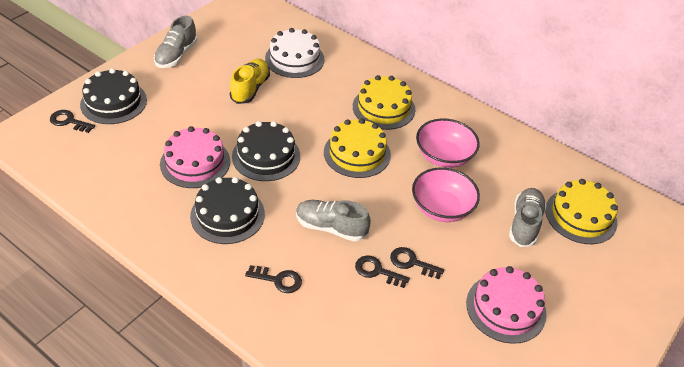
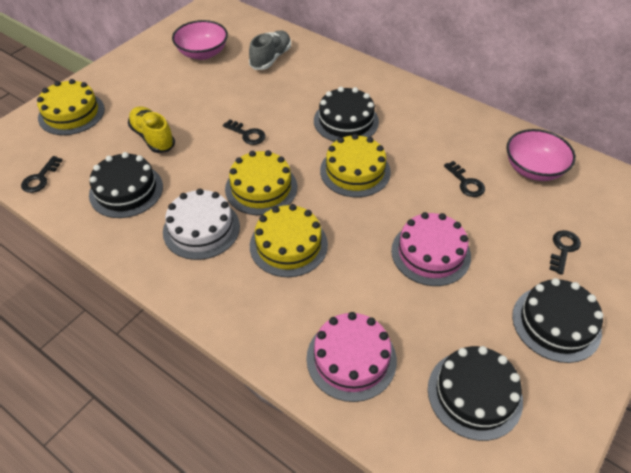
black cake: 3 -> 4
grey shoe: 3 -> 1
yellow cake: 3 -> 4

